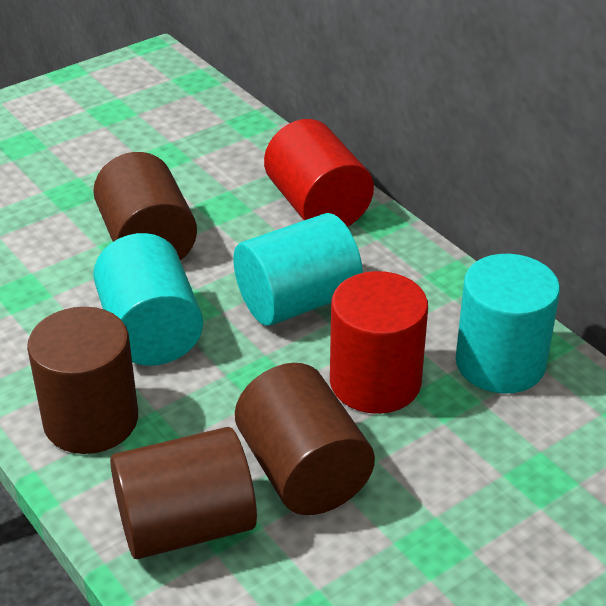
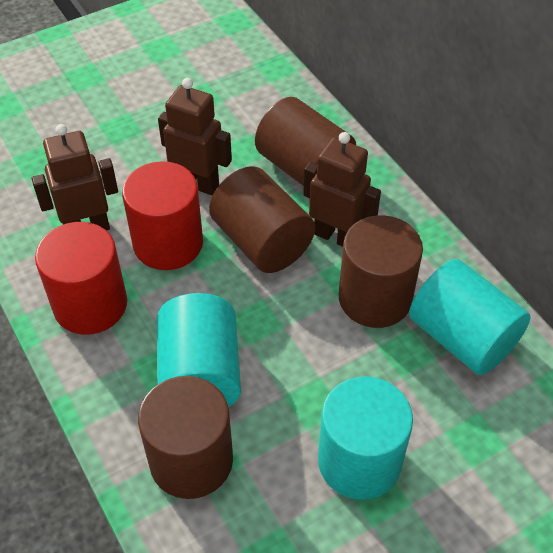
brown robot: 0 -> 3

